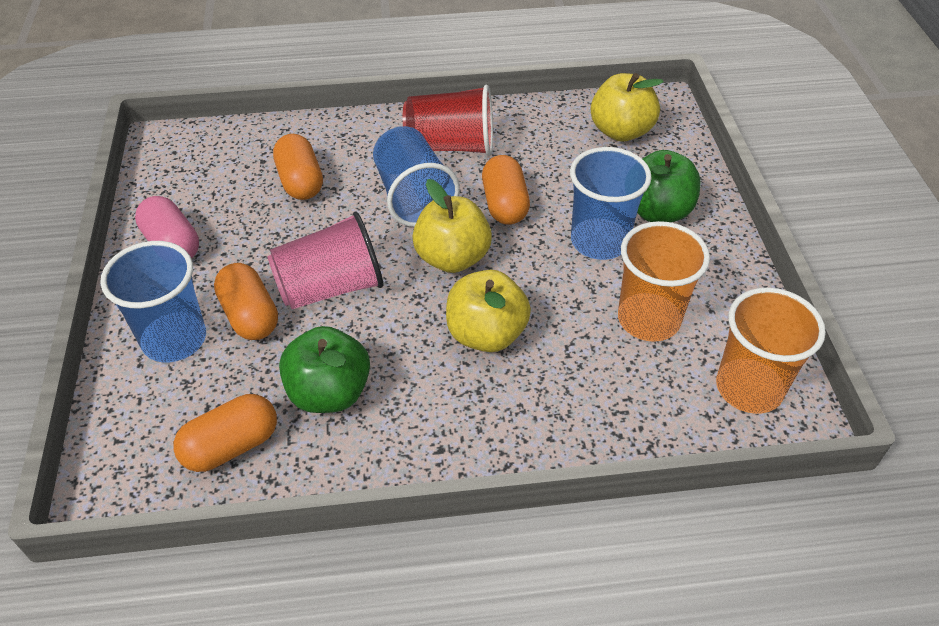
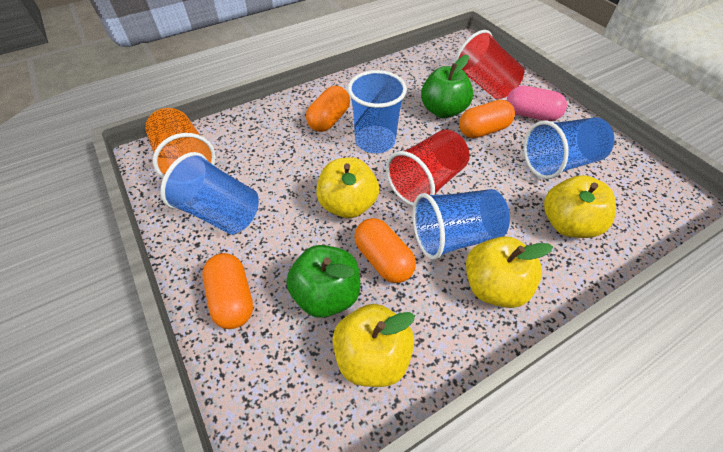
blue cup: 3 -> 4
orange cup: 2 -> 1
pink cup: 1 -> 0
red cup: 1 -> 2
yellow apple: 3 -> 4

